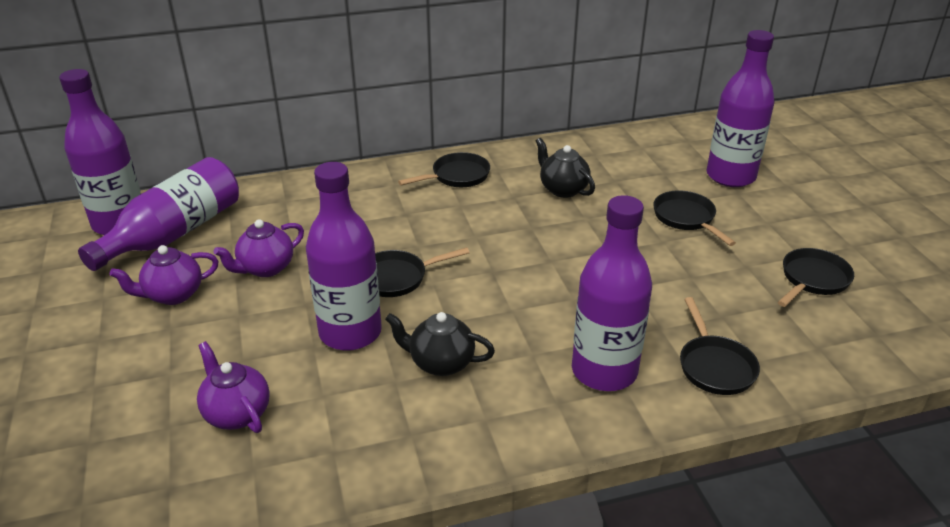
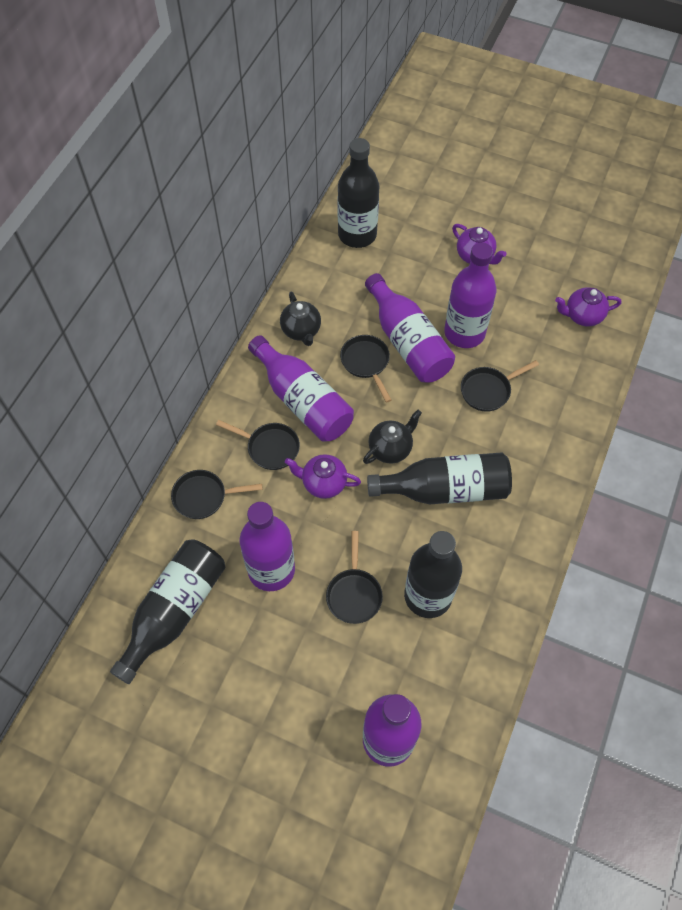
black bottle: 0 -> 4

